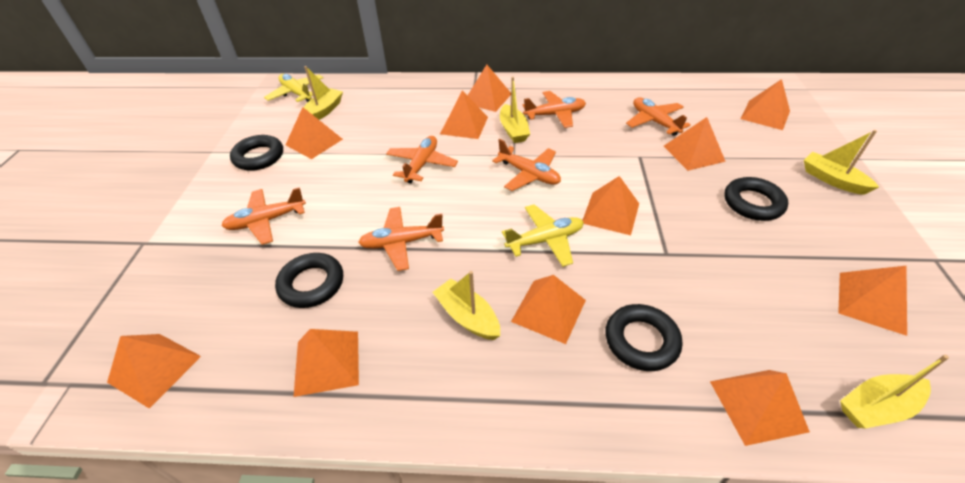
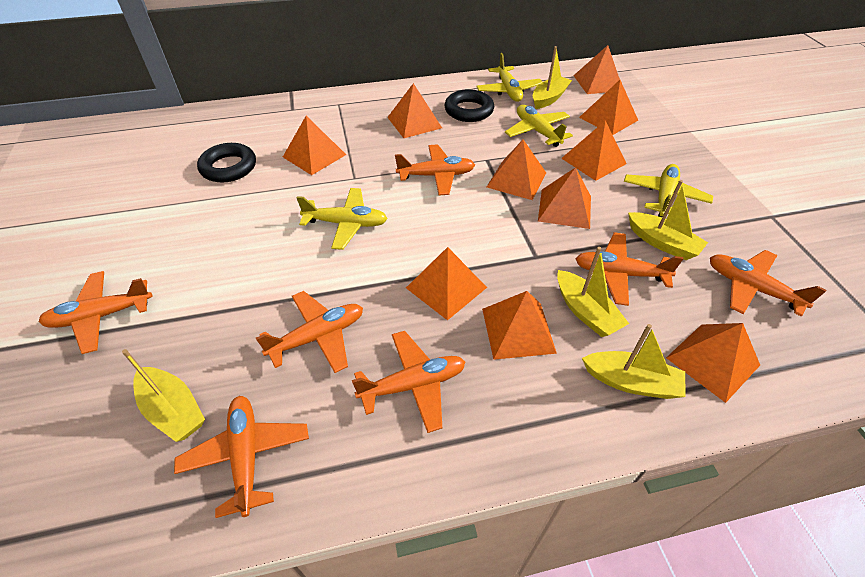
black ring: 4 -> 2
orange plane: 6 -> 7
orange pyramid: 11 -> 10
yellow plane: 2 -> 4

